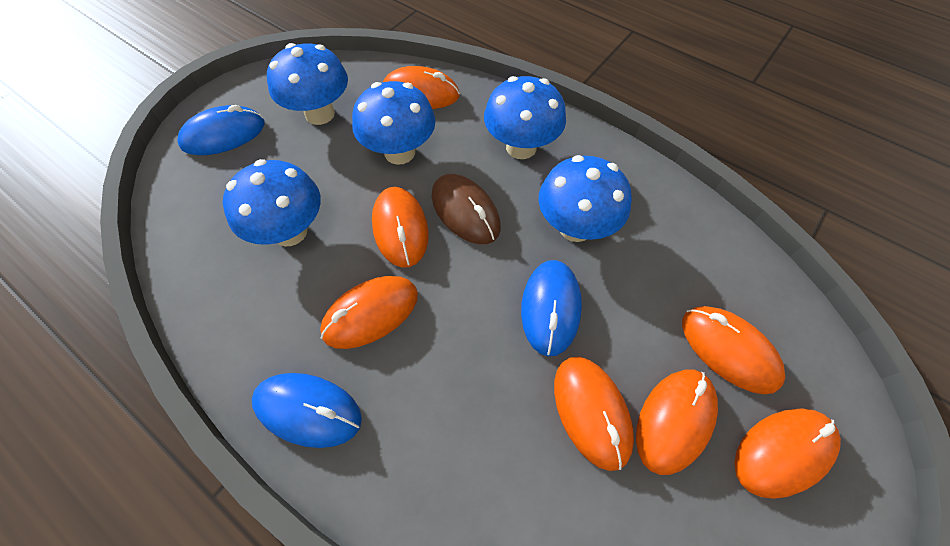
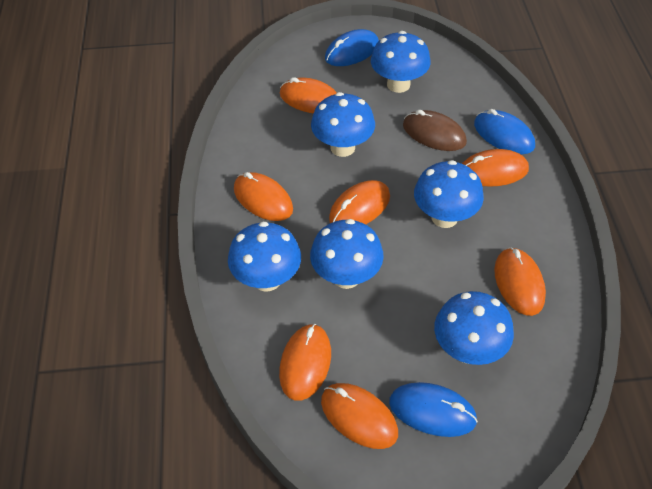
blue mushroom: 5 -> 6

